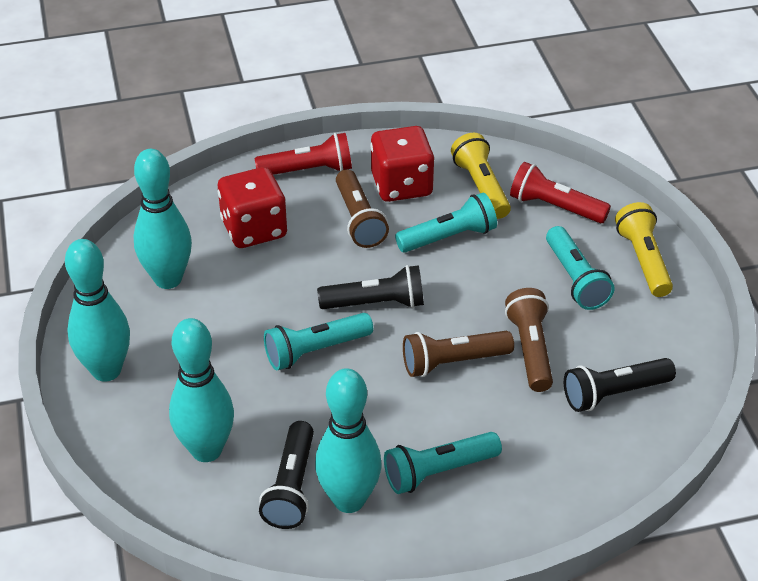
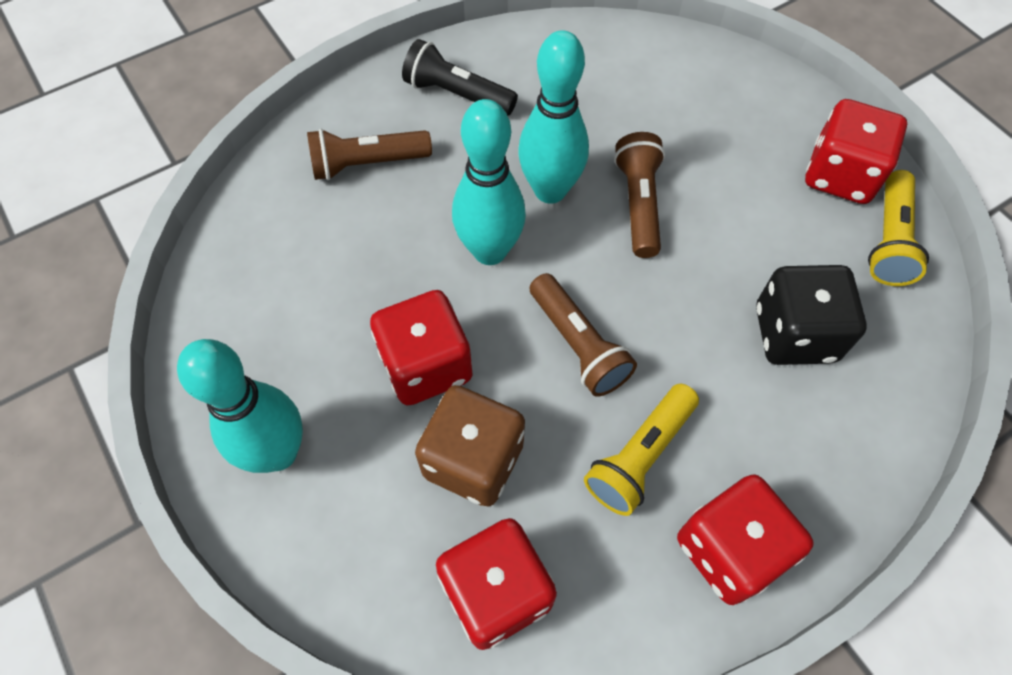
black dice: 0 -> 1
black flashlight: 3 -> 1
brown dice: 0 -> 1
red dice: 2 -> 4
red flashlight: 2 -> 0
turquoise bowling pin: 4 -> 3
turquoise flashlight: 4 -> 0

